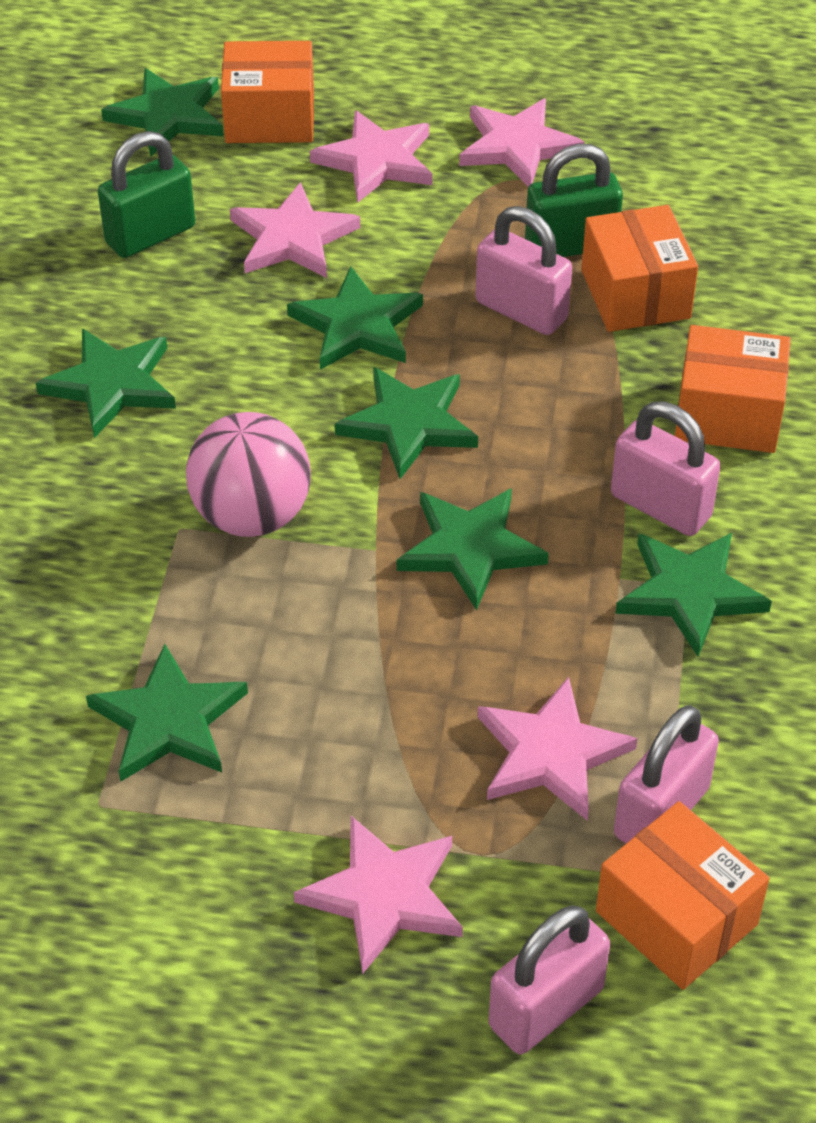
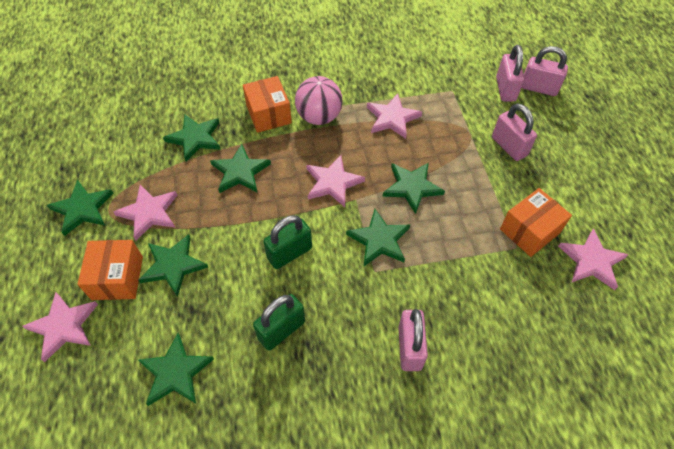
orange box: 4 -> 3

